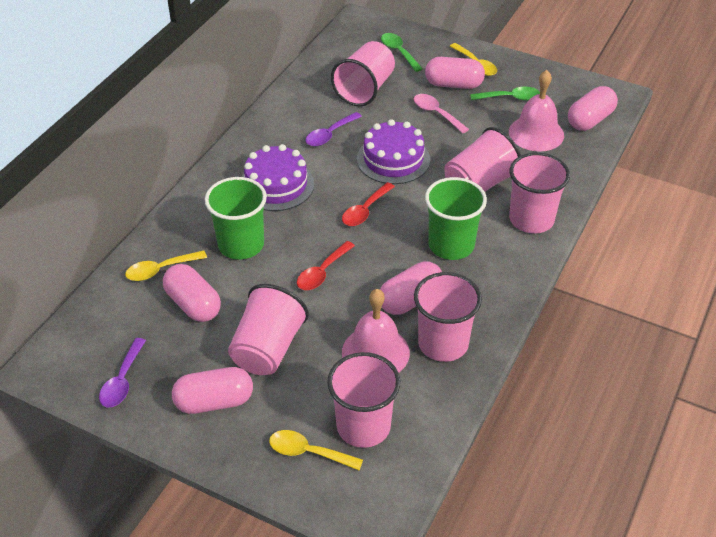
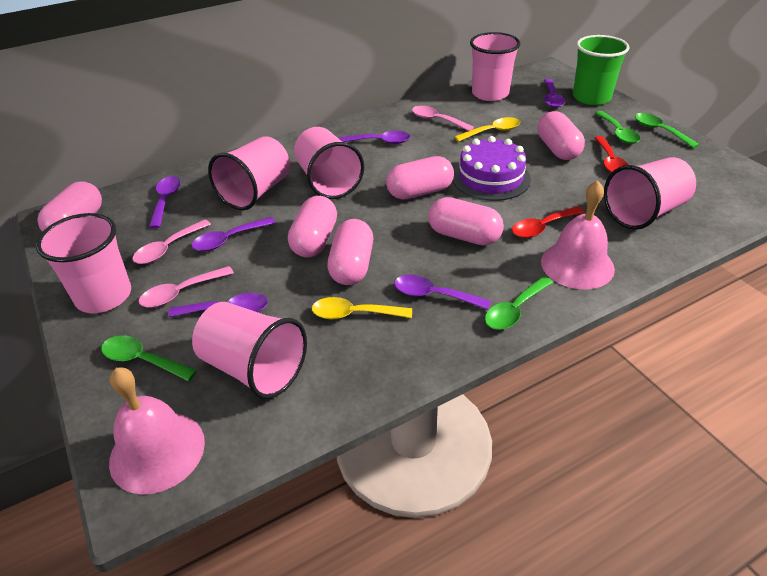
green cup: 2 -> 1
green spoon: 2 -> 4
pink capsule: 5 -> 6
pink spoon: 1 -> 3
purple cake: 2 -> 1
purple spoon: 2 -> 6
yellow spoon: 3 -> 2

